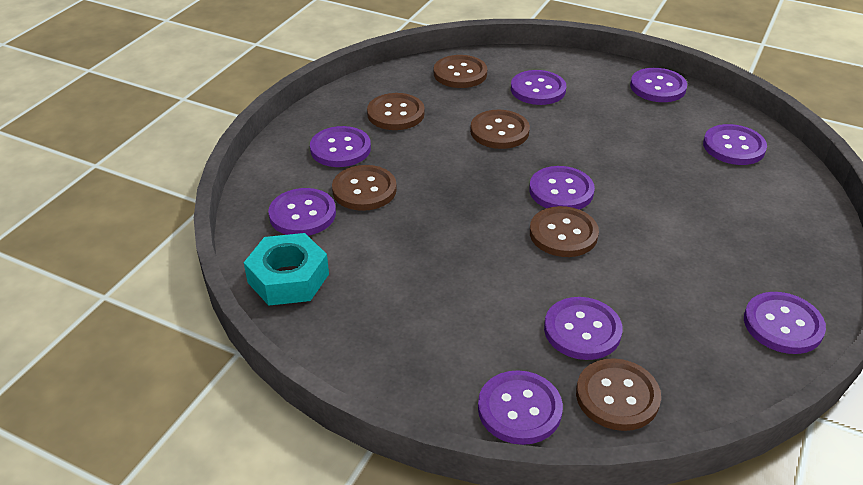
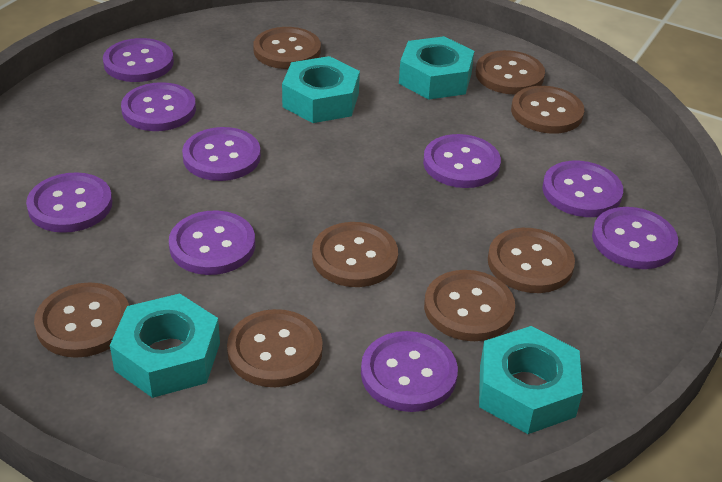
brown button: 6 -> 8
turquoise nut: 1 -> 4

